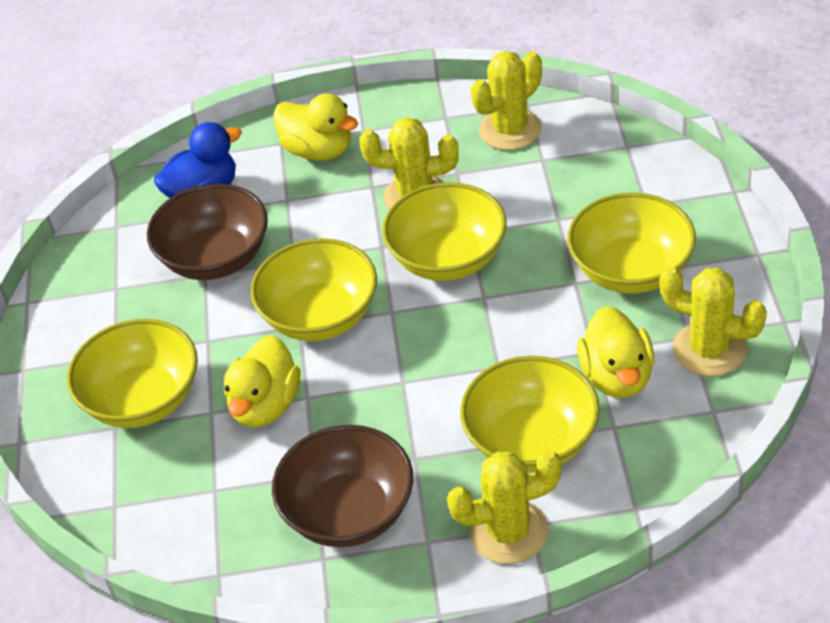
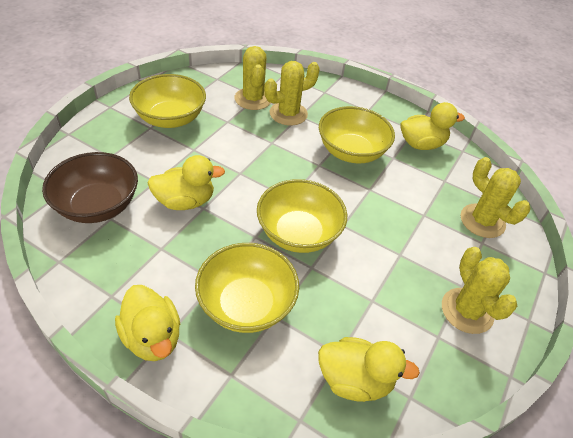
blue duck: 1 -> 0
brown bowl: 2 -> 1
yellow bowl: 5 -> 4
yellow duck: 3 -> 4

